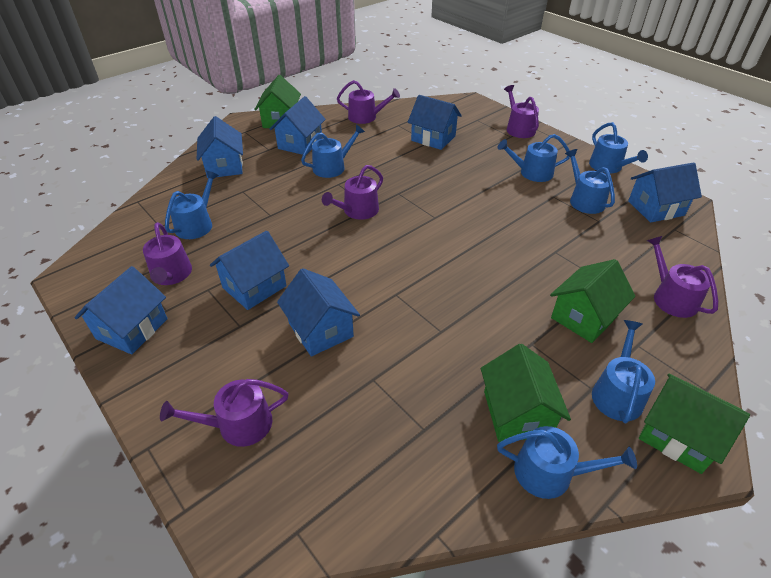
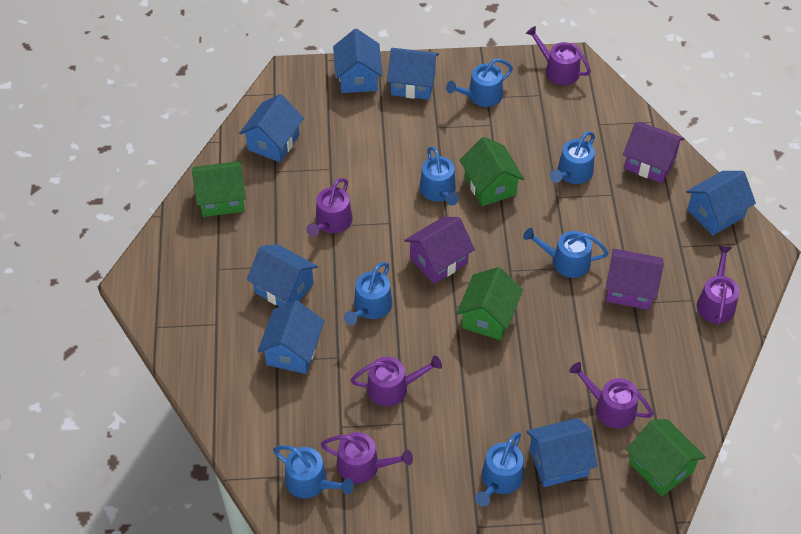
purple house: 0 -> 3

